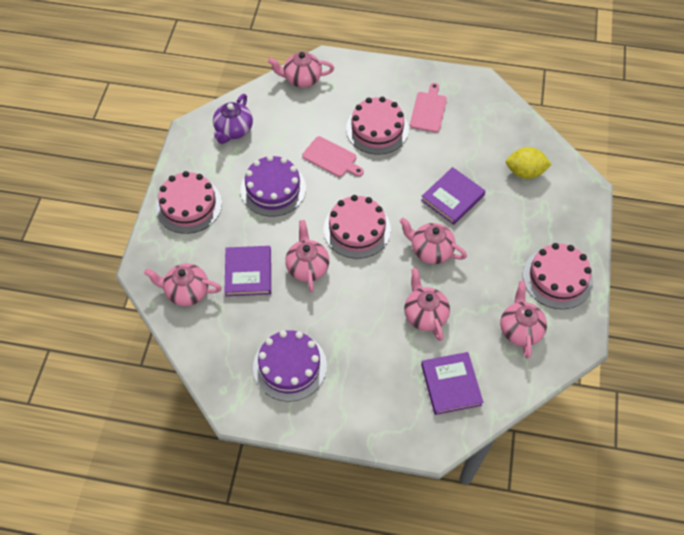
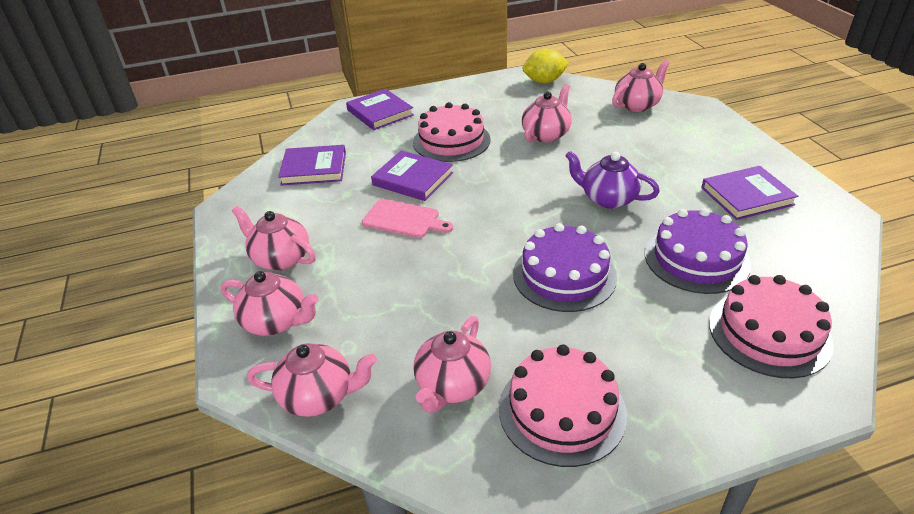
pink cake: 4 -> 3
pink cutting board: 2 -> 1
purple book: 3 -> 4

